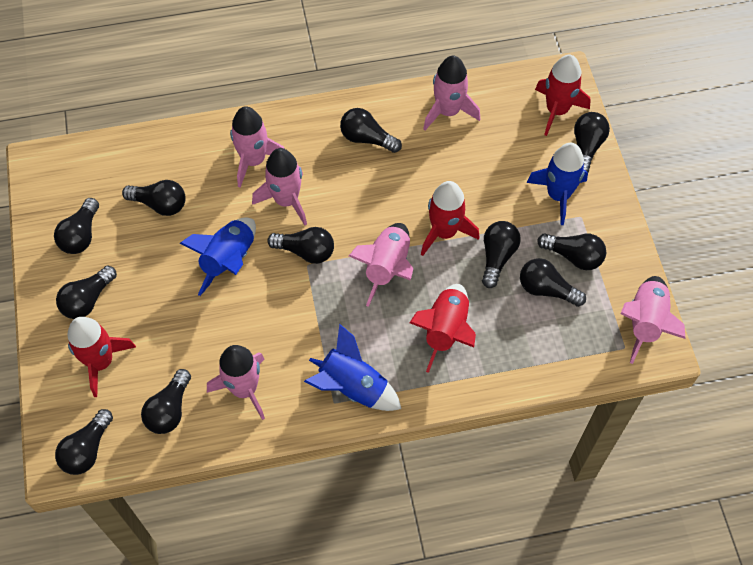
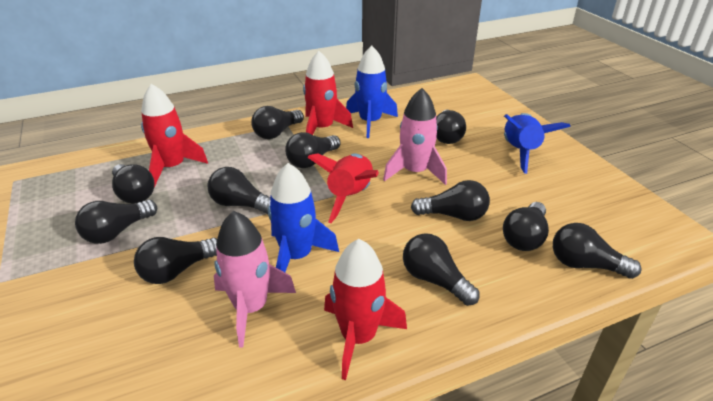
pink rocket: 6 -> 2

